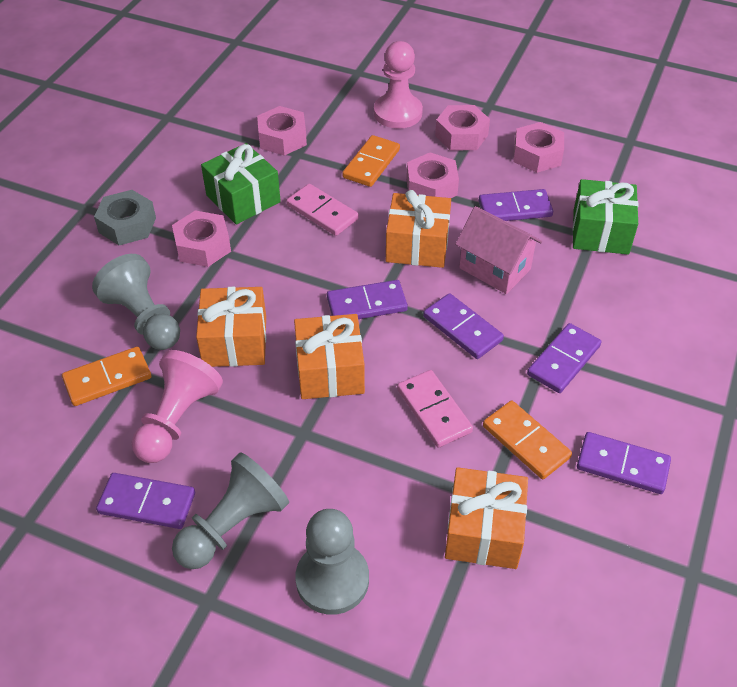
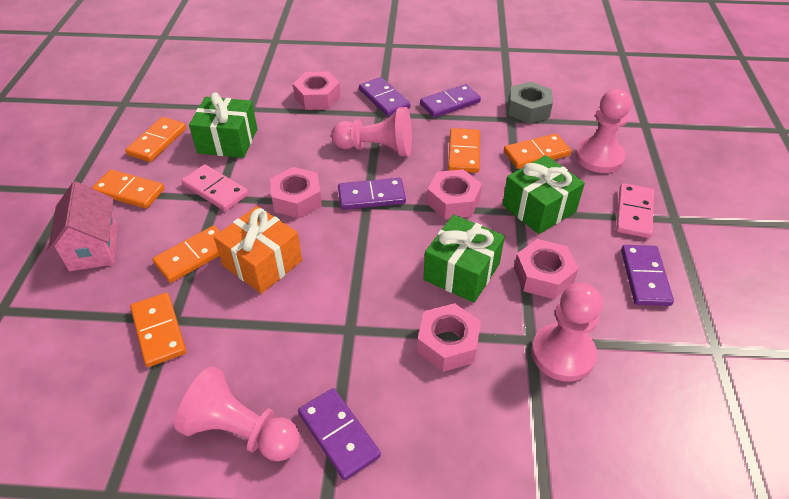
green gift: 2 -> 3
grey pawn: 3 -> 0
orange domino: 3 -> 6
orange gift: 4 -> 1
pink pawn: 2 -> 4
purple domino: 6 -> 5

